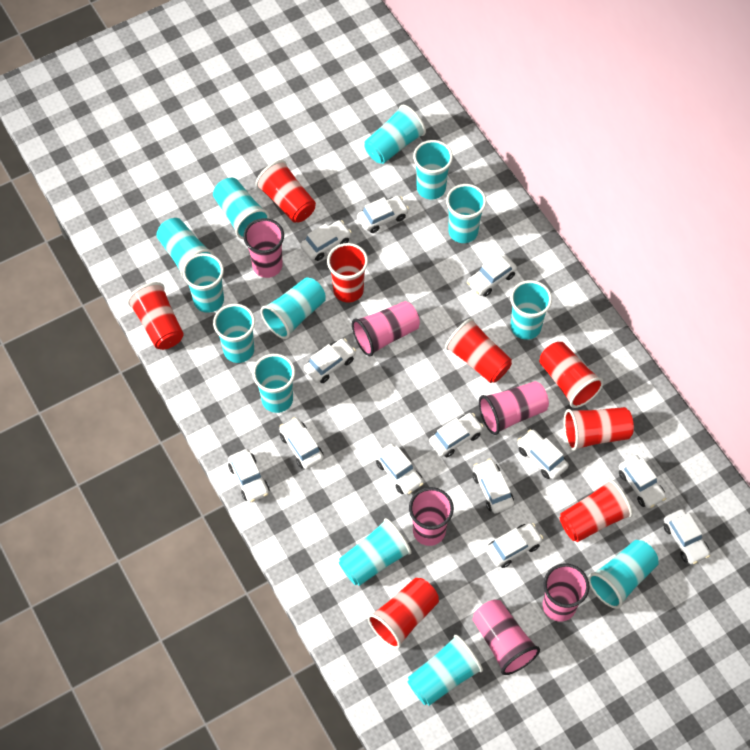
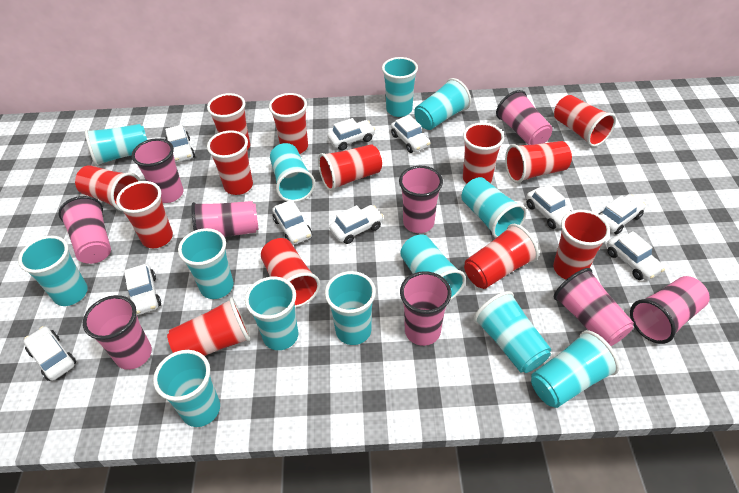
pink cup: 6 -> 9
red cup: 8 -> 13
white car: 13 -> 10

